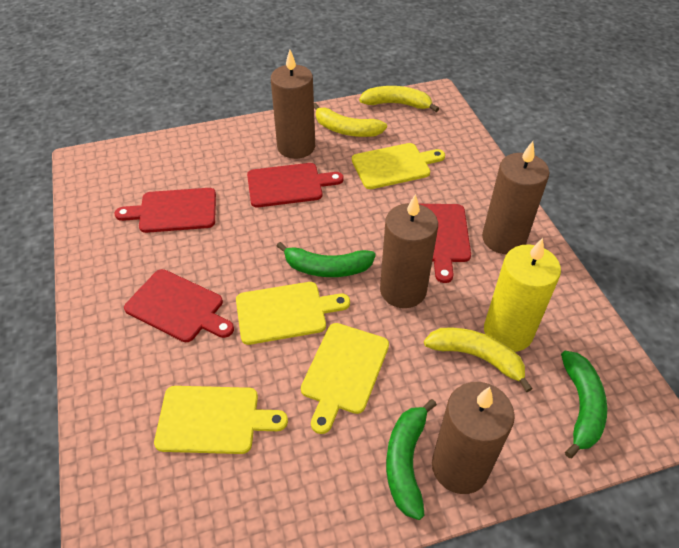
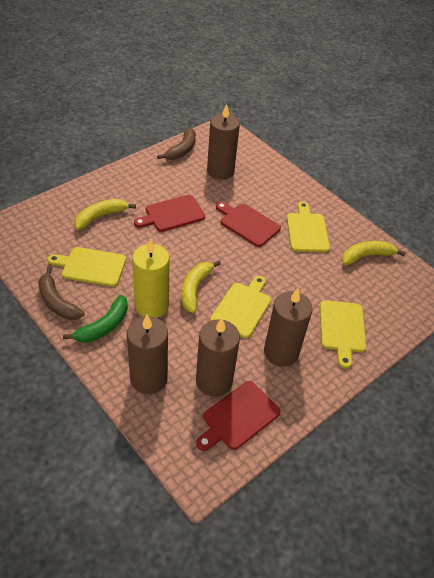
brown banana: 0 -> 2
green banana: 3 -> 1
red cutting board: 4 -> 3

